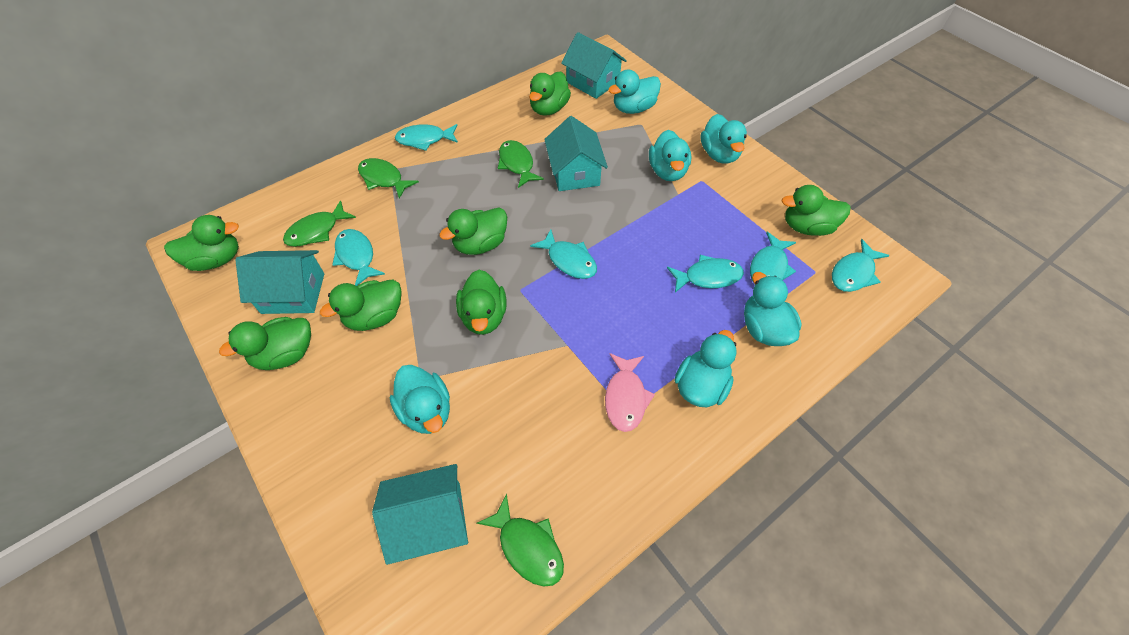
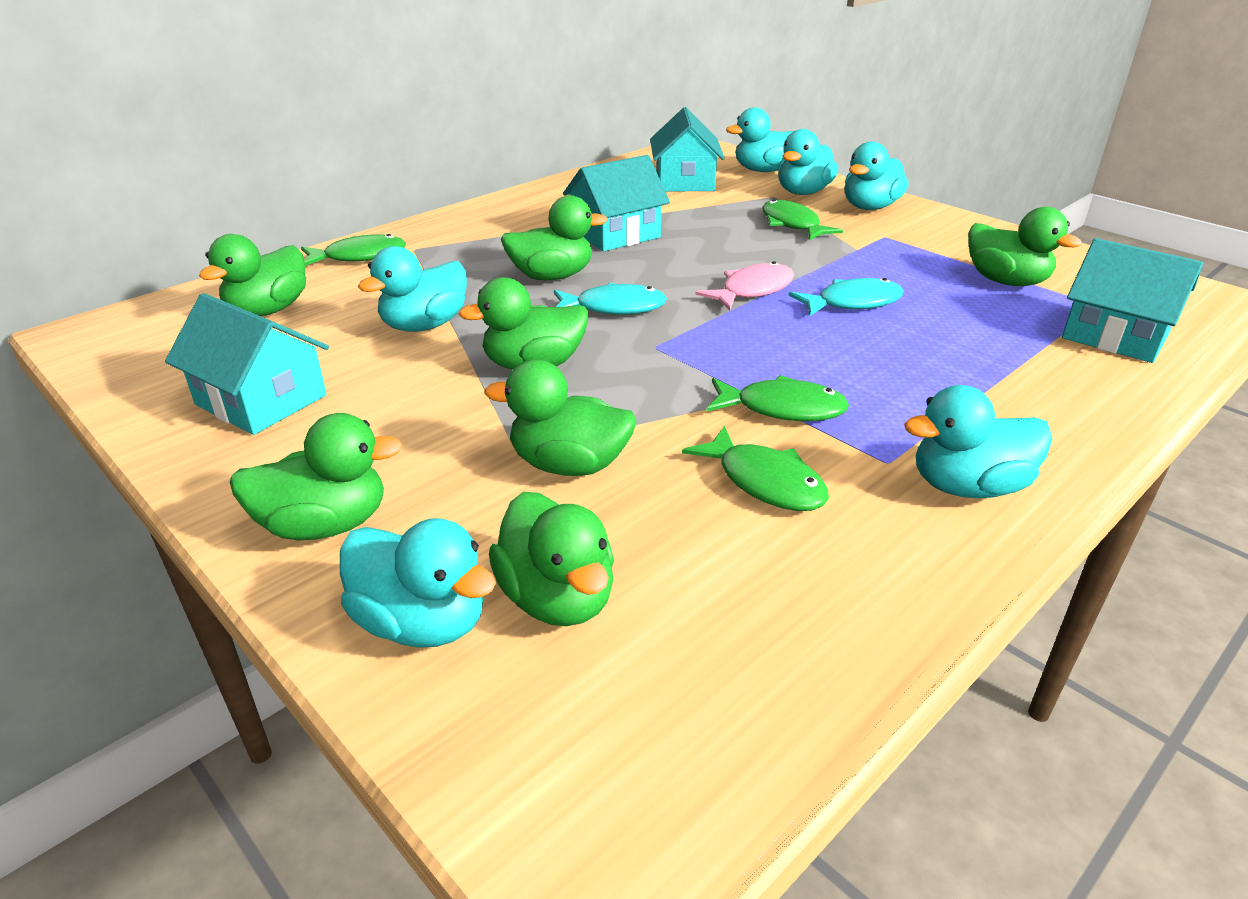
turquoise fish: 6 -> 2

